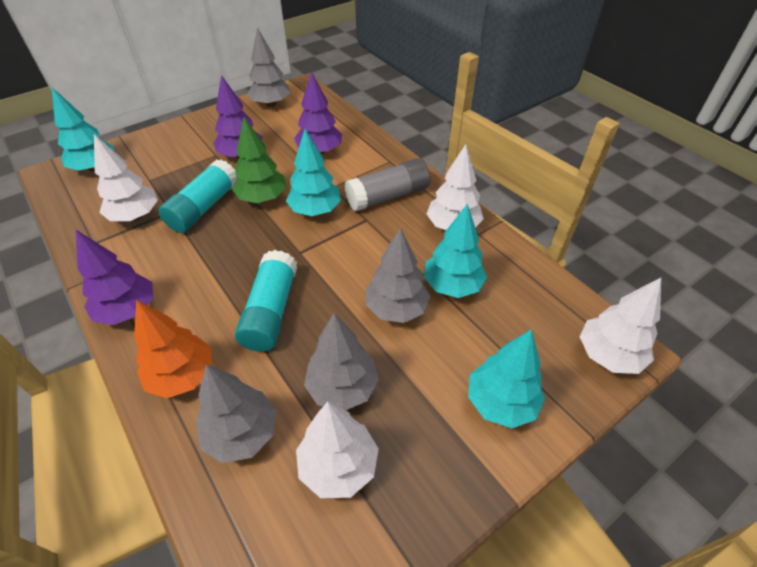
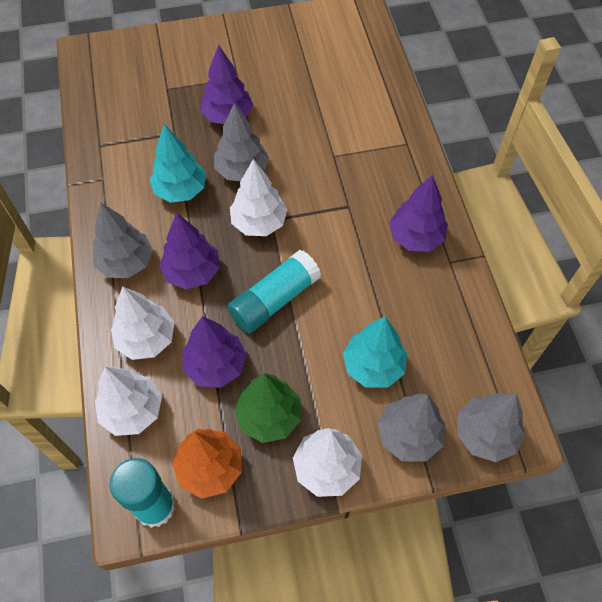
grey glue stick: 1 -> 0
purple tree: 3 -> 4
turquoise tree: 4 -> 2

